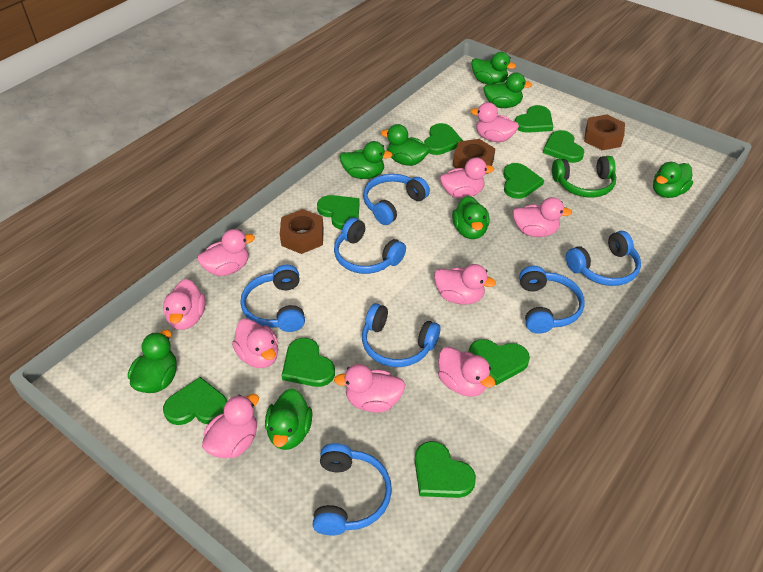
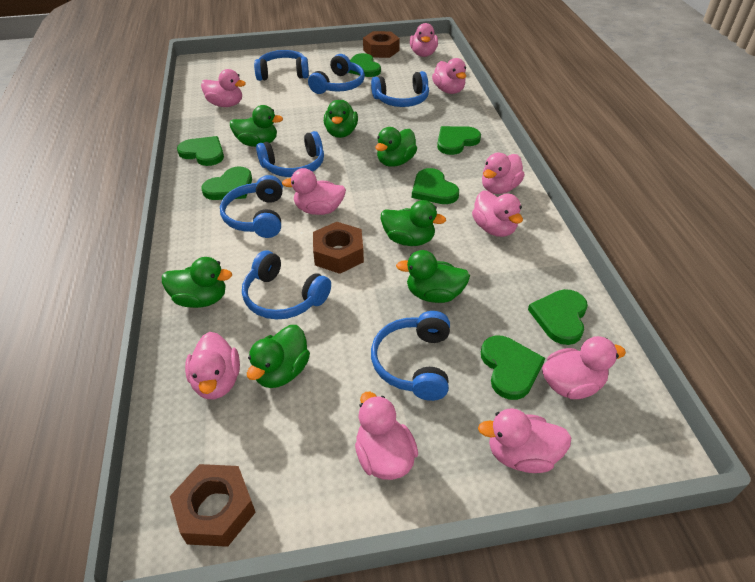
green duck: 8 -> 7
green headphones: 1 -> 0
green heart: 9 -> 7

